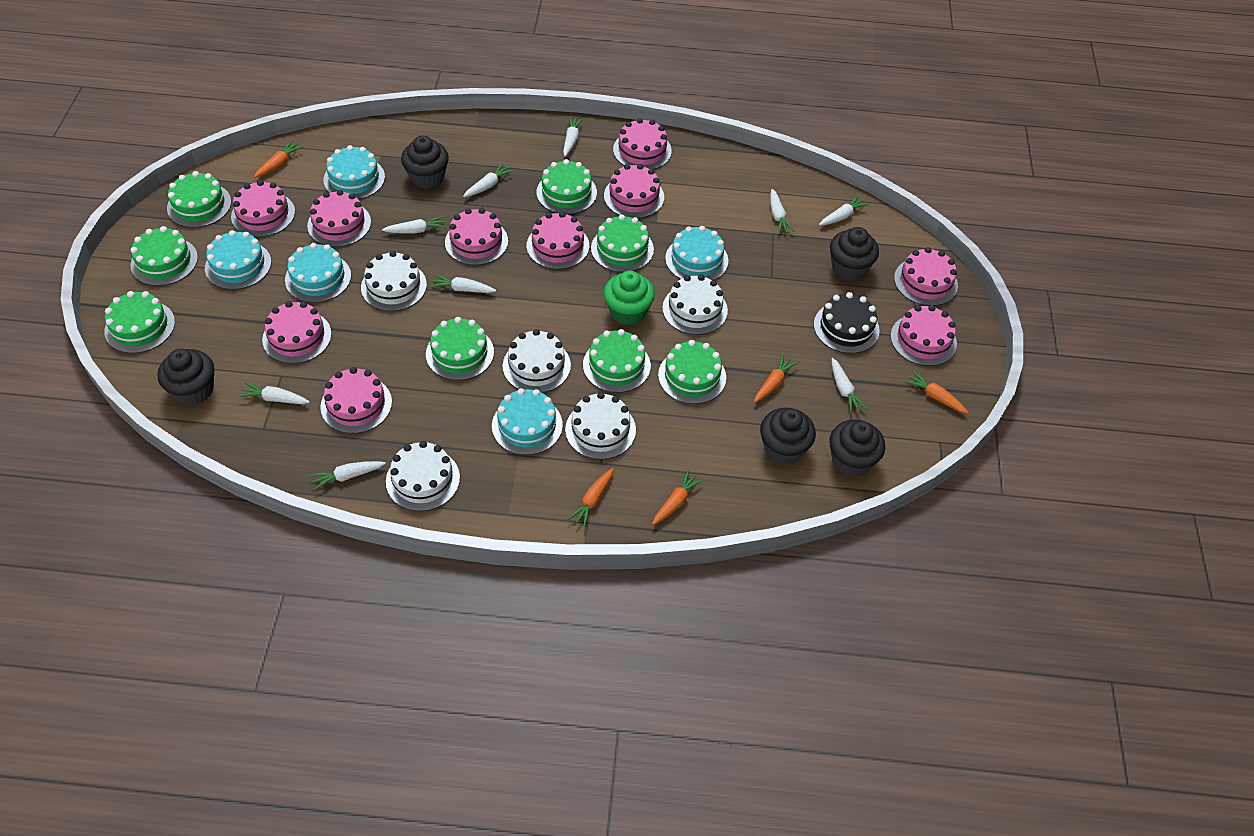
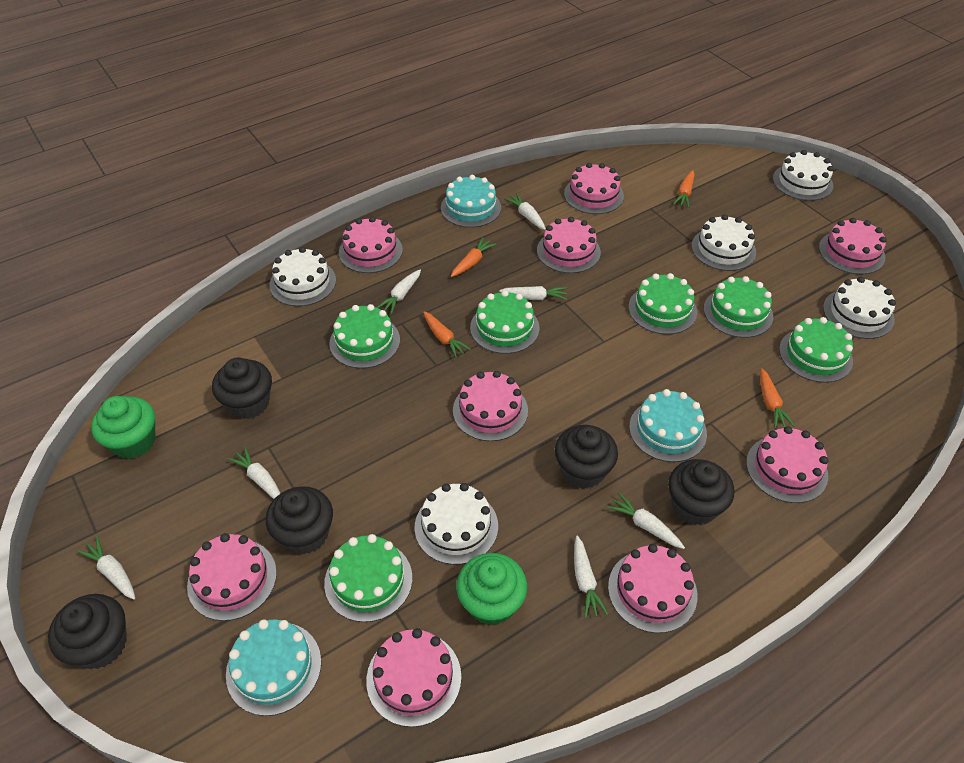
black cake: 1 -> 0
green cake: 8 -> 6
green cupcake: 1 -> 2
orange carrot: 5 -> 4
pink cake: 10 -> 9
turquoise cake: 5 -> 3
white carrot: 9 -> 7

